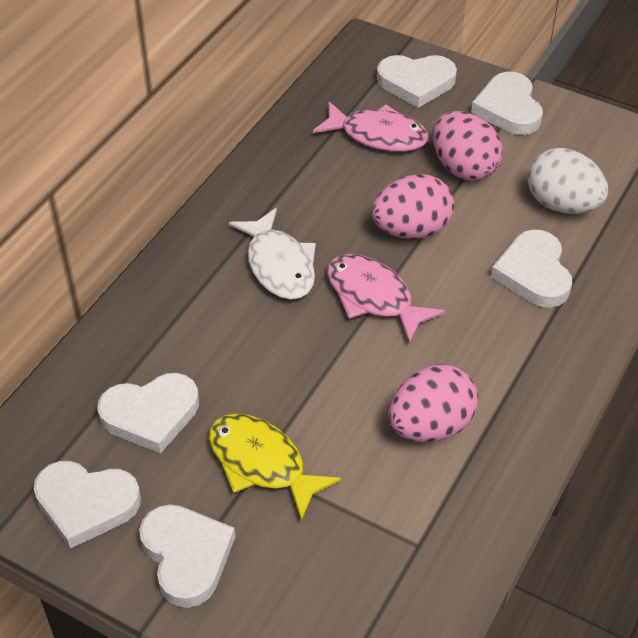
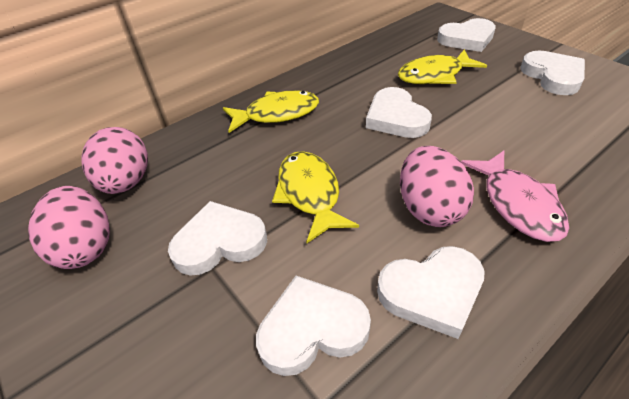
pink fish: 2 -> 1
white egg: 1 -> 0
white fish: 1 -> 0
yellow fish: 1 -> 3

